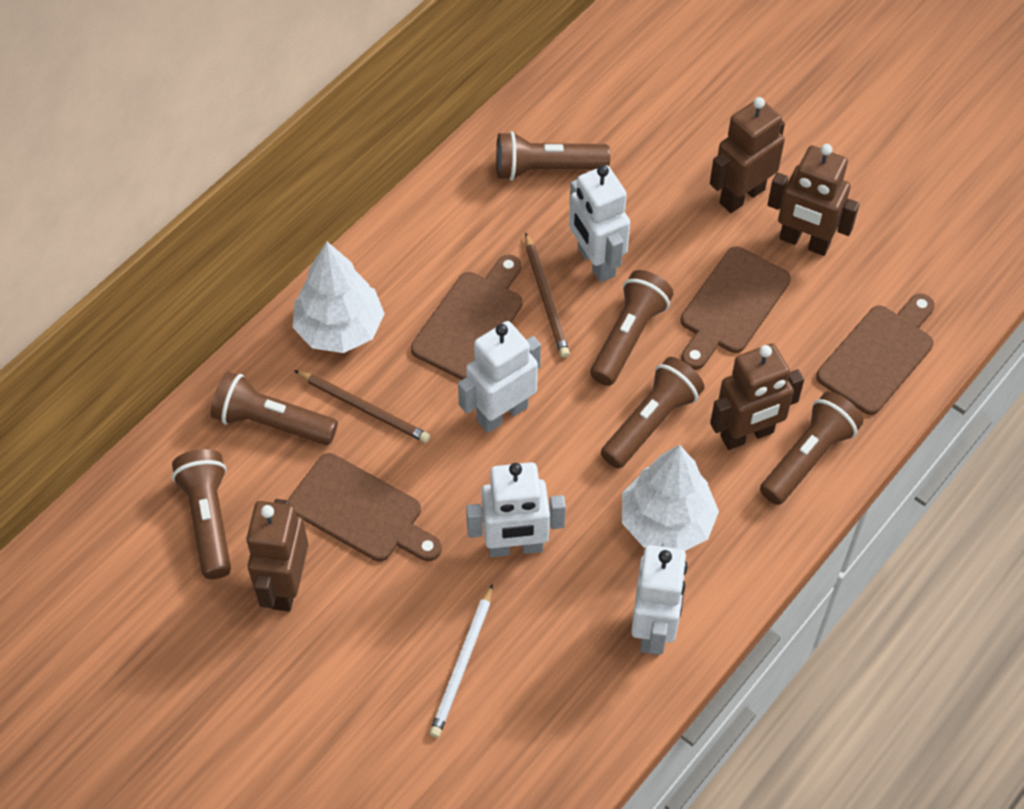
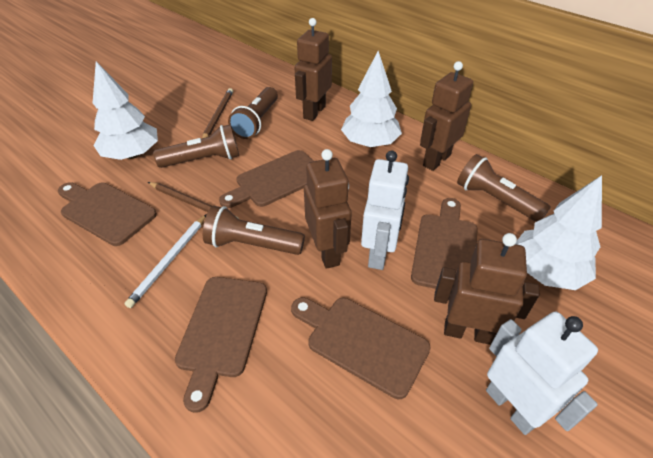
brown cutting board: 4 -> 5
brown flashlight: 6 -> 4
white robot: 4 -> 2
white tree: 2 -> 3

